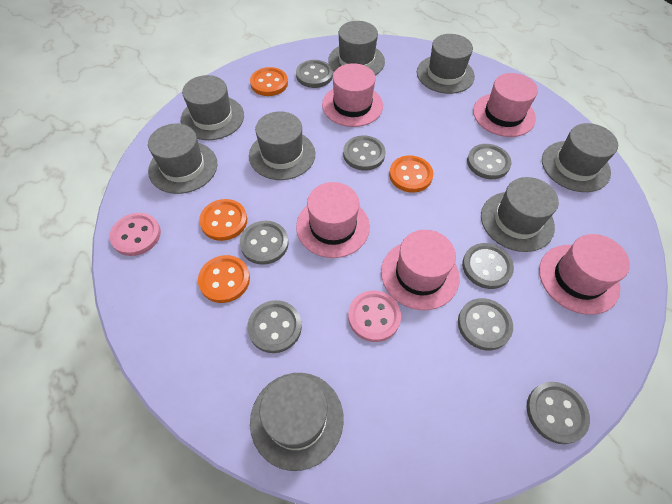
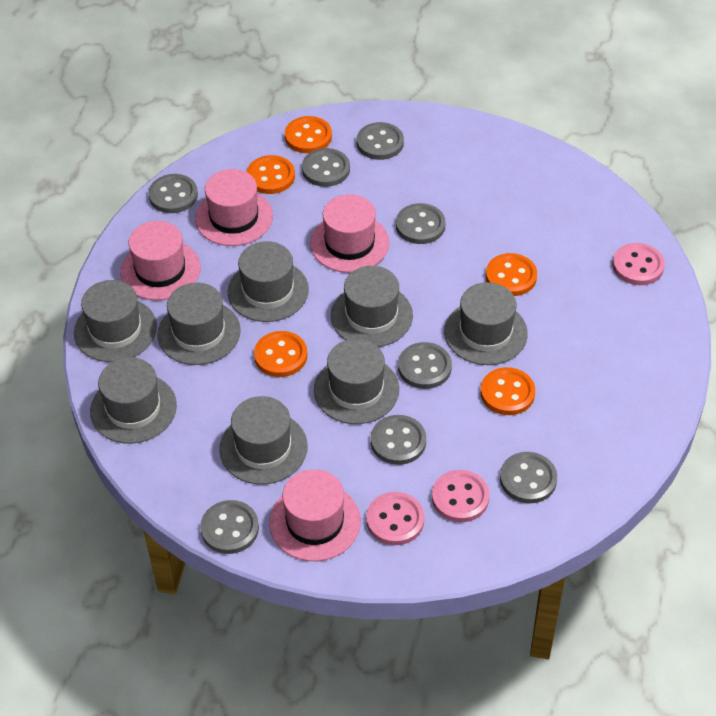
orange button: 4 -> 5
pink button: 2 -> 3
pink hat: 5 -> 4

